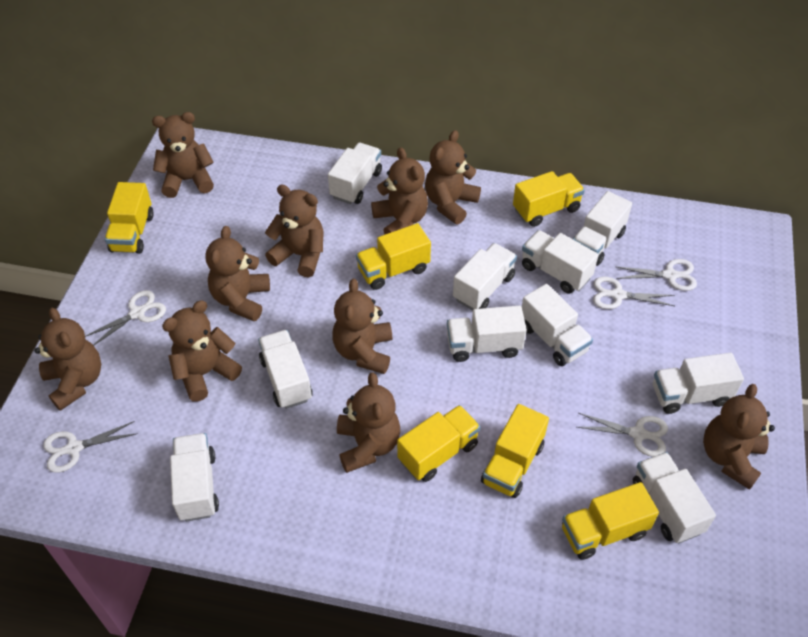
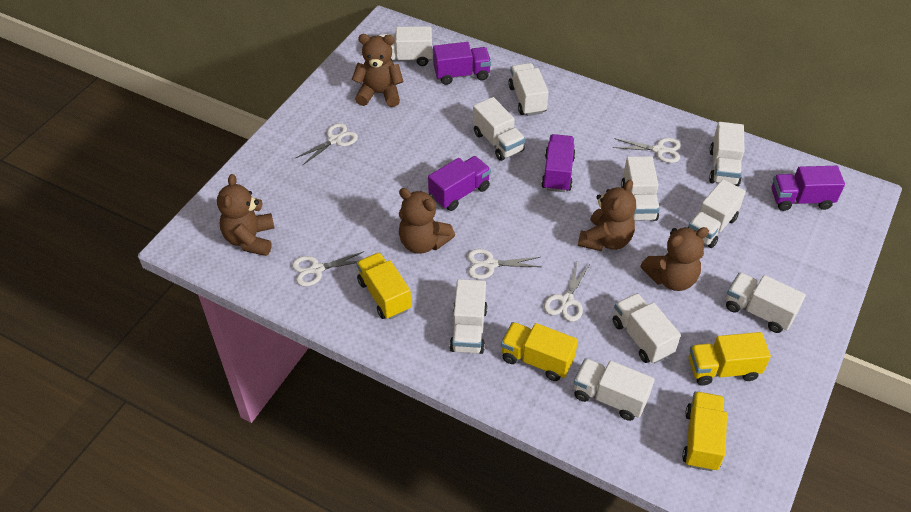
brown teddy bear: 10 -> 5
purple truck: 0 -> 4
yellow truck: 6 -> 4

